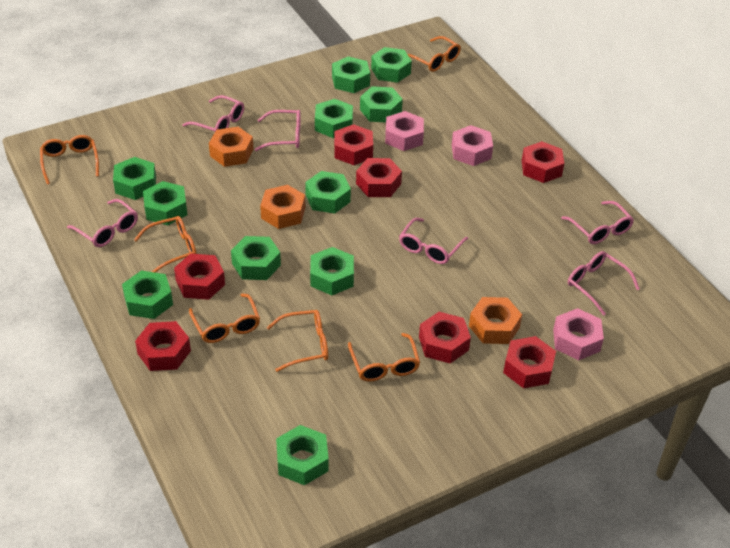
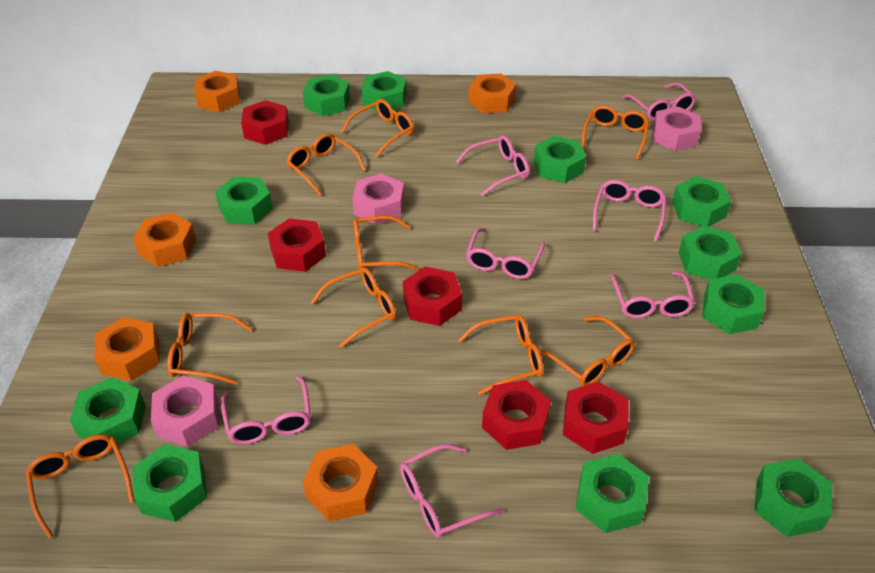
orange glasses: 6 -> 9
orange nut: 3 -> 5
pink glasses: 6 -> 7
red nut: 7 -> 5

